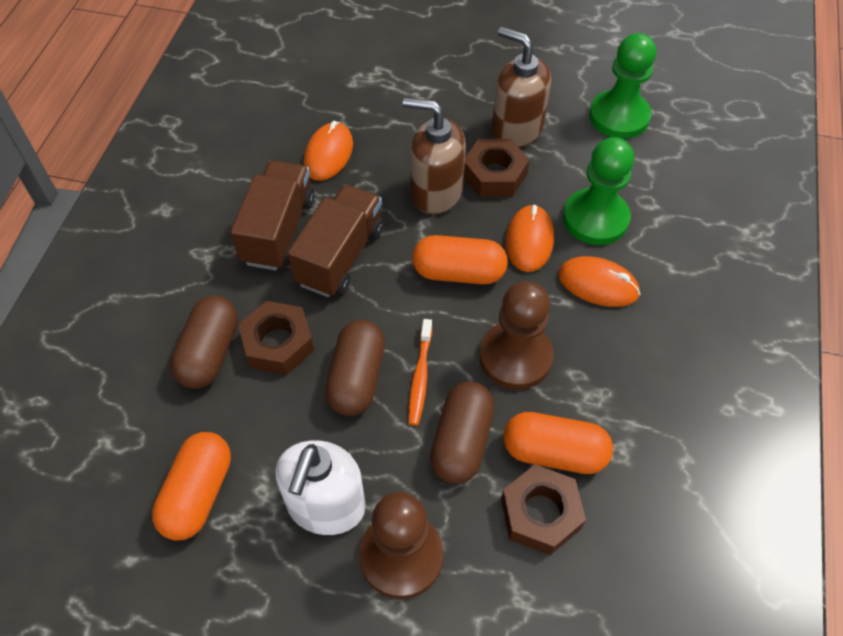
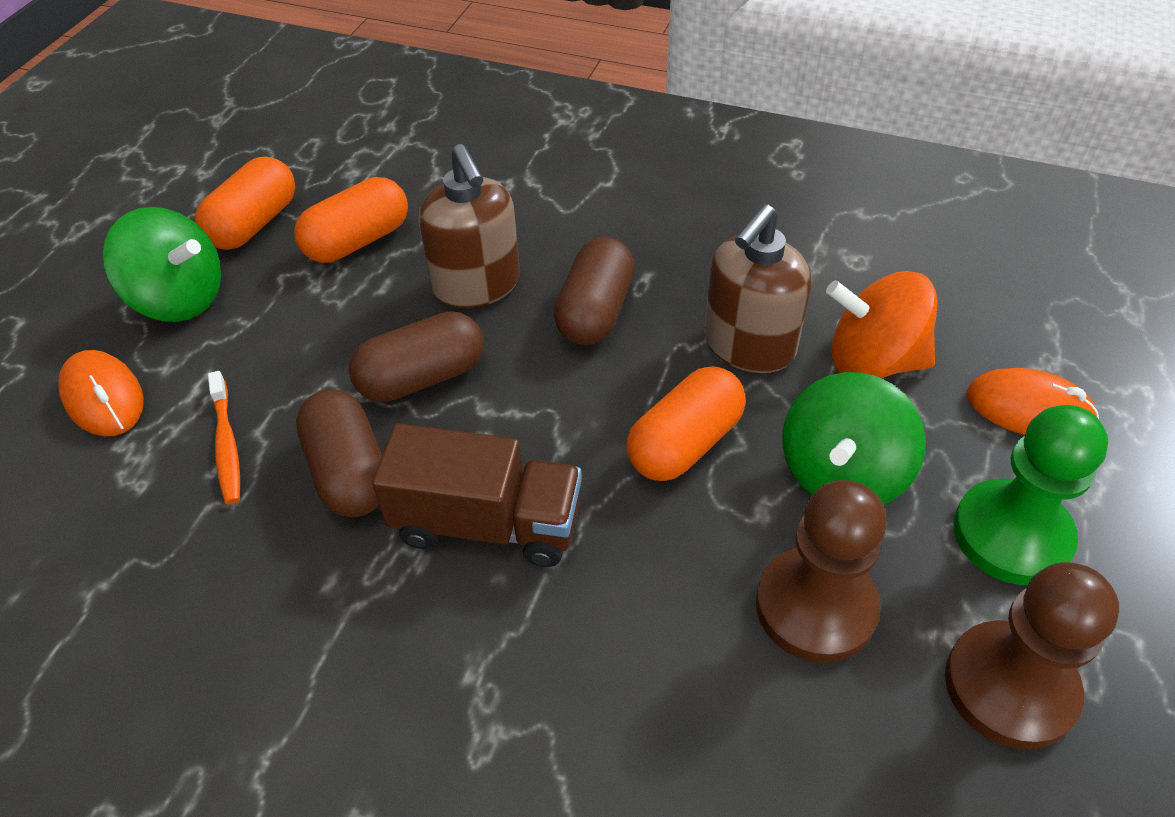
brown nut: 3 -> 0
brown truck: 2 -> 1
green pawn: 2 -> 1
green spinning top: 0 -> 2
orange mouse: 3 -> 2
orange spinning top: 0 -> 1
white soap dispenser: 1 -> 0

